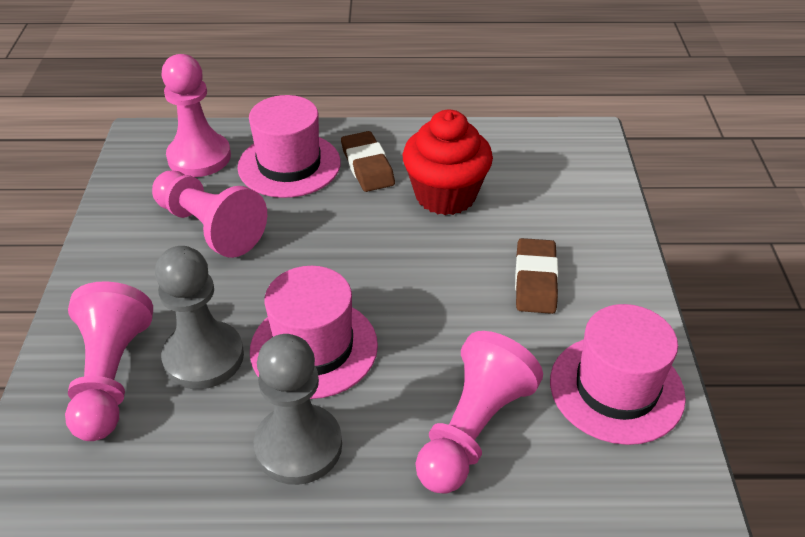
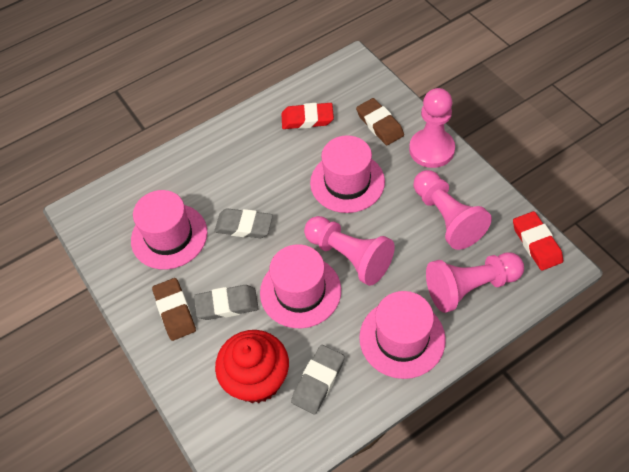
grey eraser: 0 -> 3
grey pawn: 2 -> 0
pink hat: 3 -> 4
red eraser: 0 -> 2

